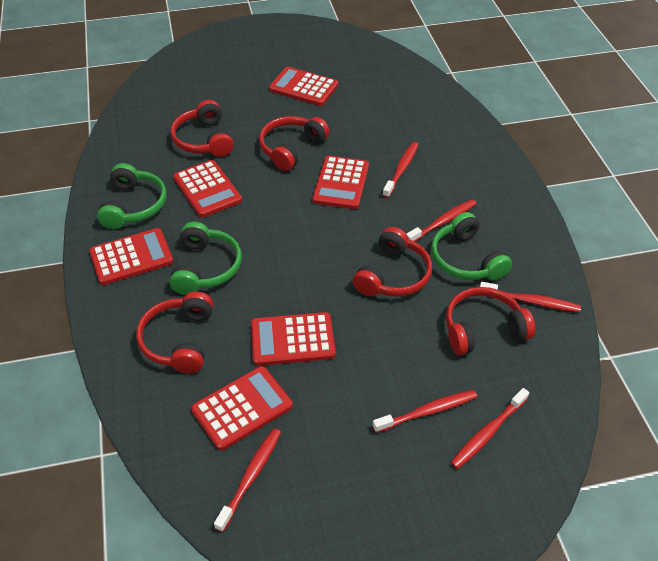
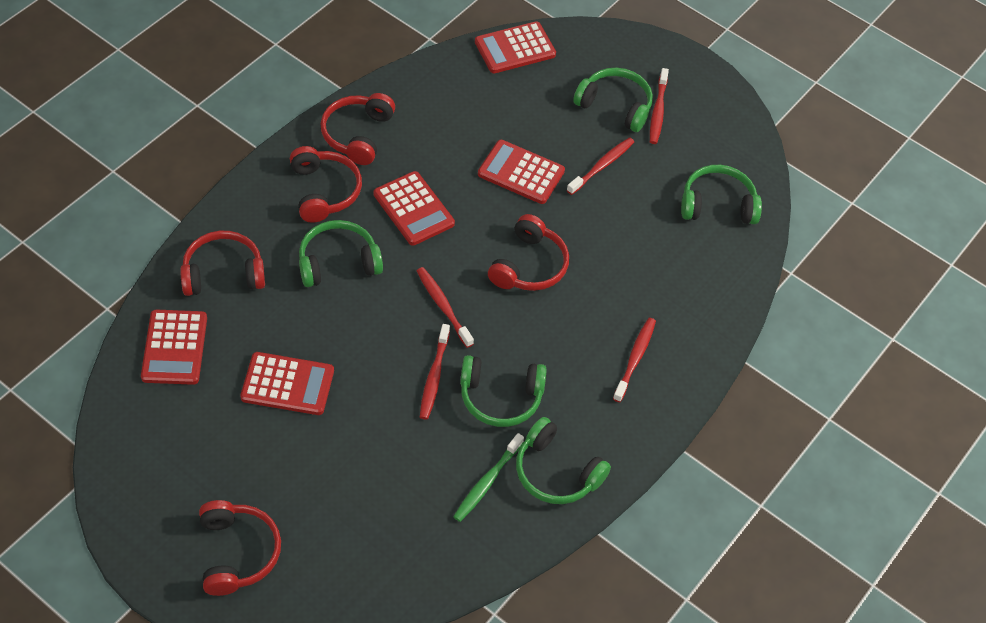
green headphones: 3 -> 5
green toothbrush: 0 -> 1
red calculator: 6 -> 5
red toothbrush: 6 -> 5

